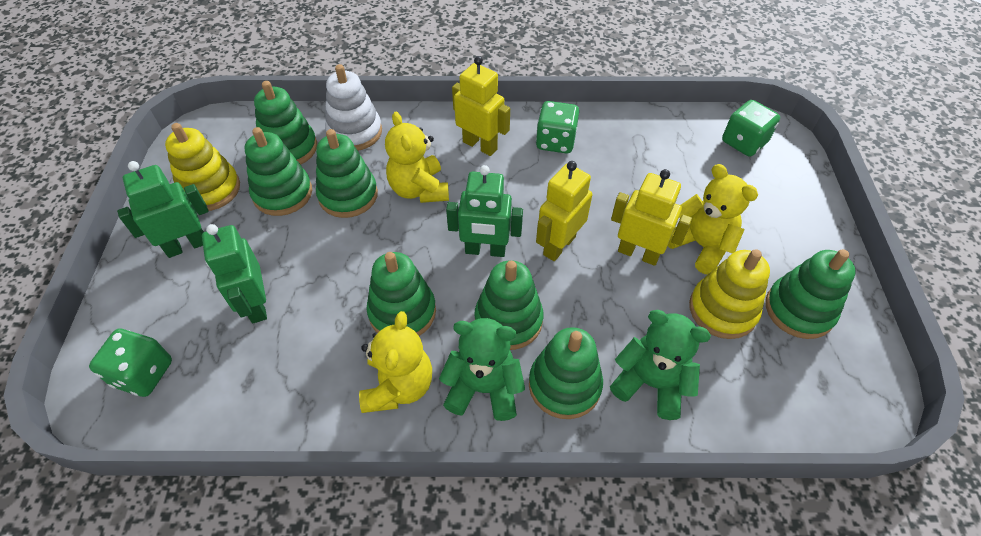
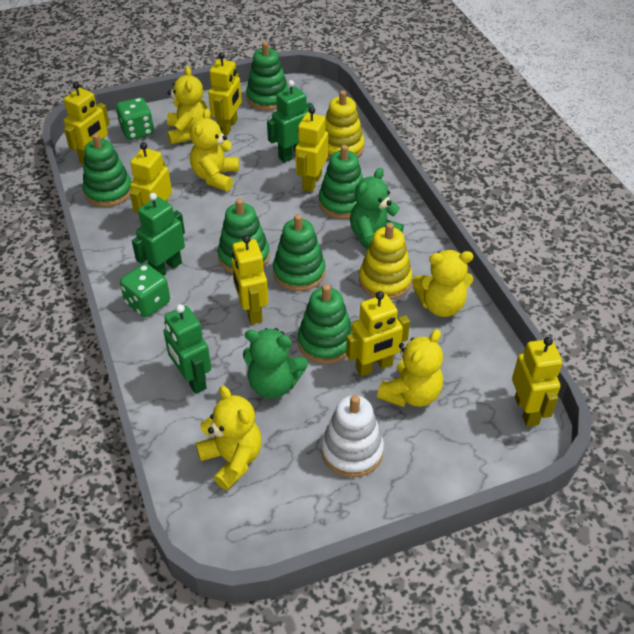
green dice: 3 -> 2
green stacking toy: 7 -> 6
yellow robot: 3 -> 7
yellow teddy bear: 3 -> 5

